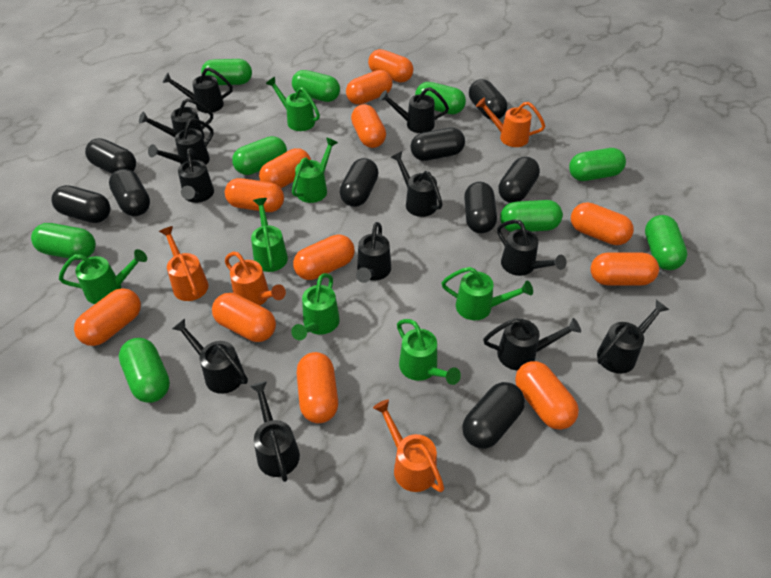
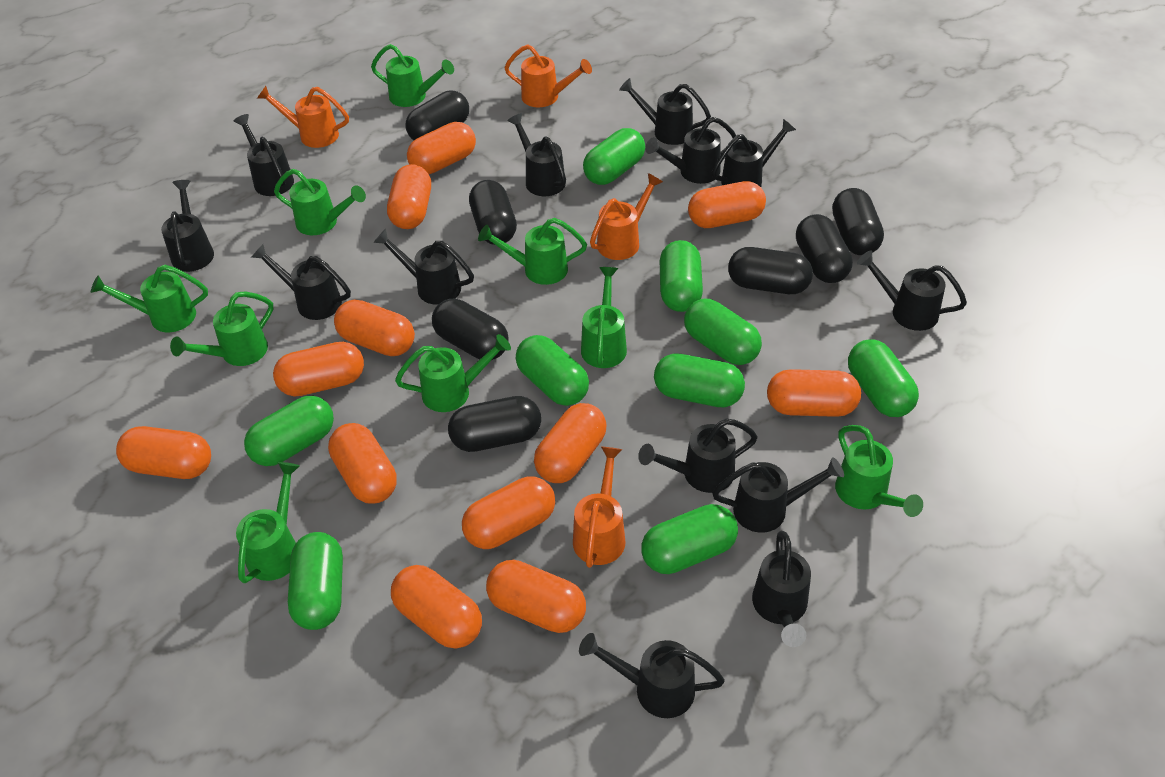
black capsule: 9 -> 7
black watering can: 12 -> 13
green watering can: 7 -> 9

